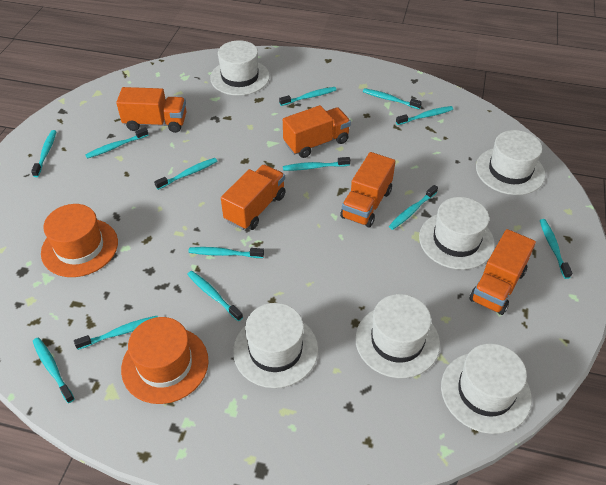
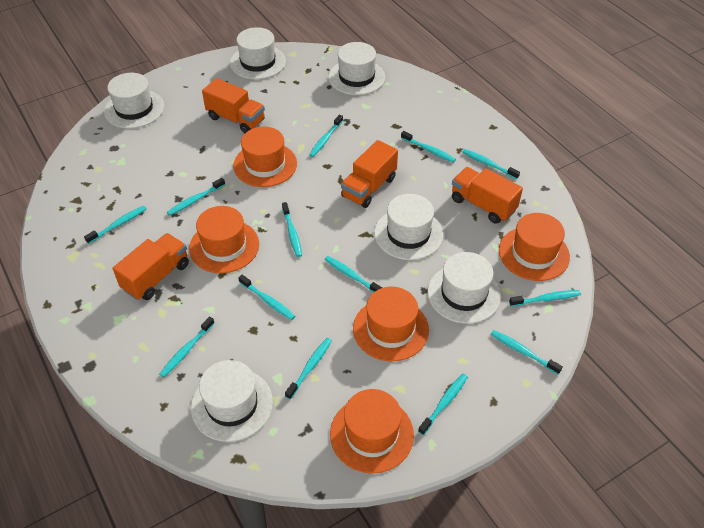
orange hat: 2 -> 5
orange truck: 5 -> 4

